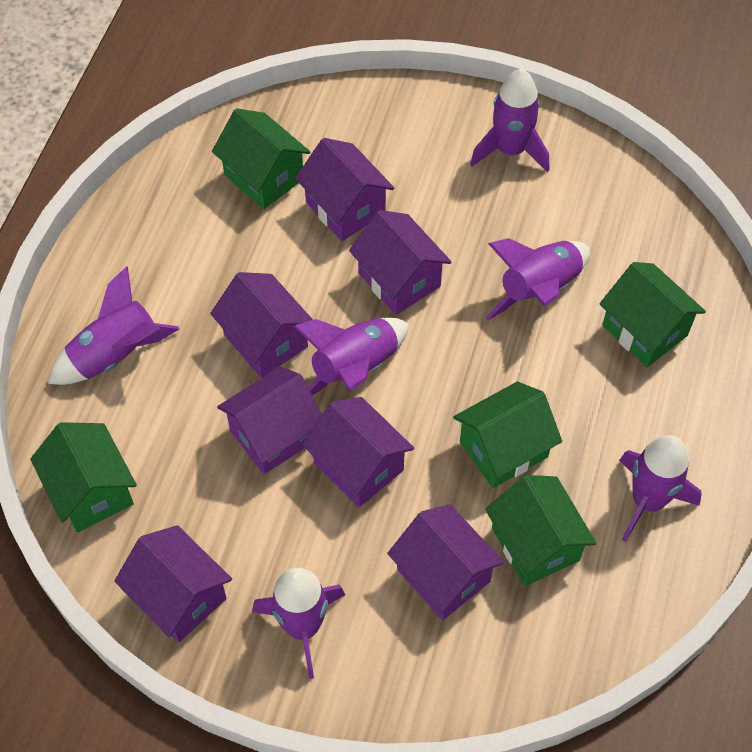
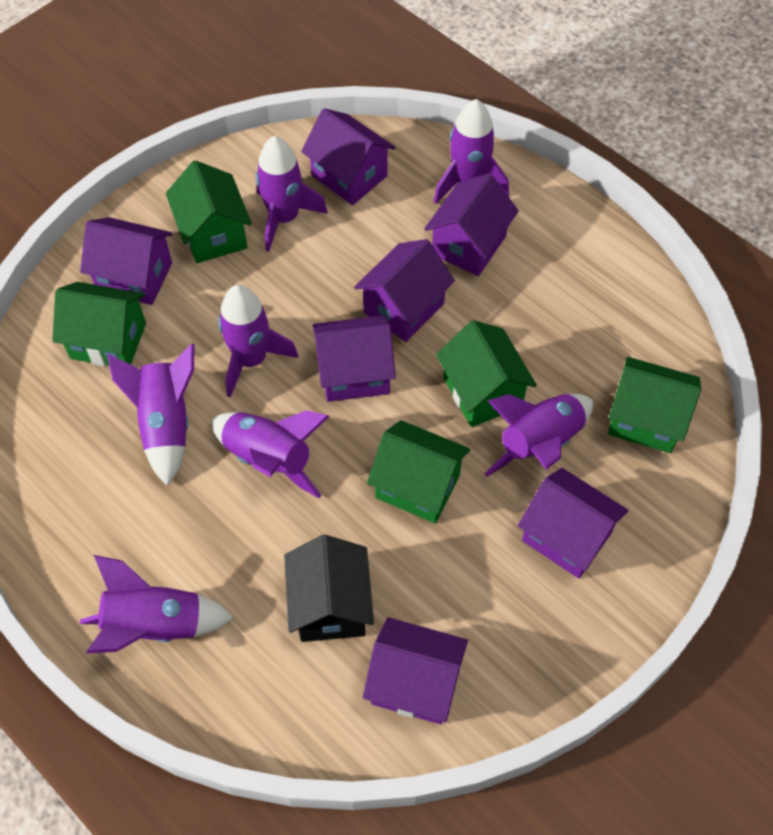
black house: 0 -> 1
purple rocket: 6 -> 7

